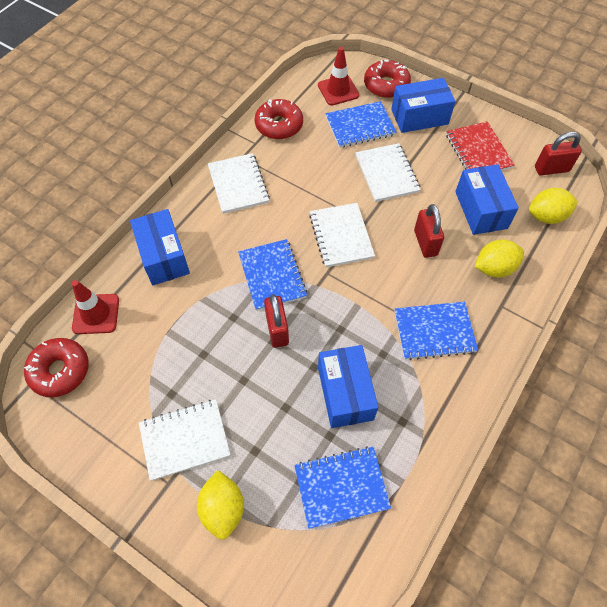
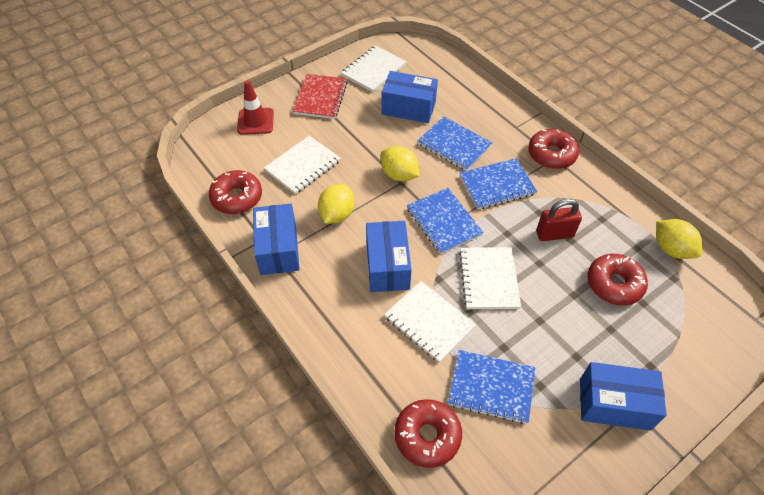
red donut: 3 -> 4
red padlock: 3 -> 1
red traffic cone: 2 -> 1

